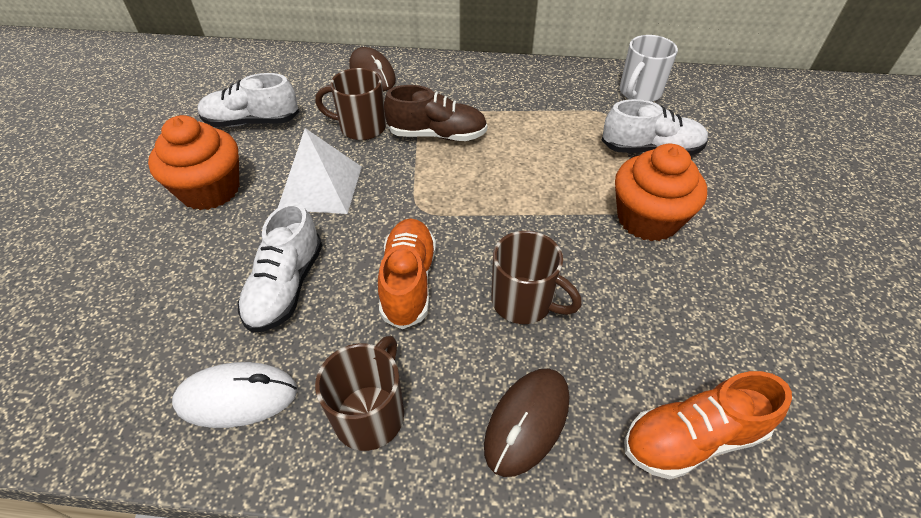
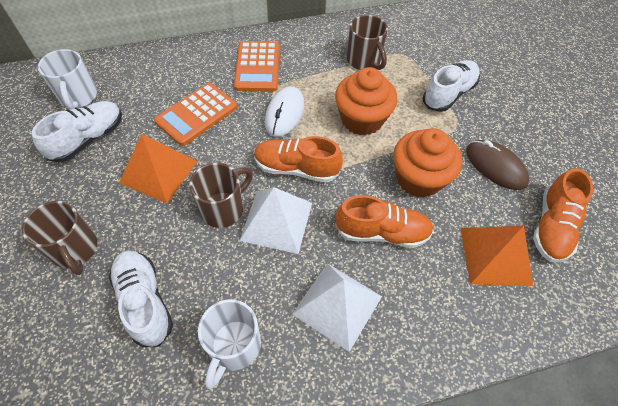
brown mouse: 2 -> 1
brown shoe: 1 -> 0
orange calculator: 0 -> 2
orange pyramid: 0 -> 2
orange shoe: 2 -> 3
white mug: 1 -> 2
white pyramid: 1 -> 2

